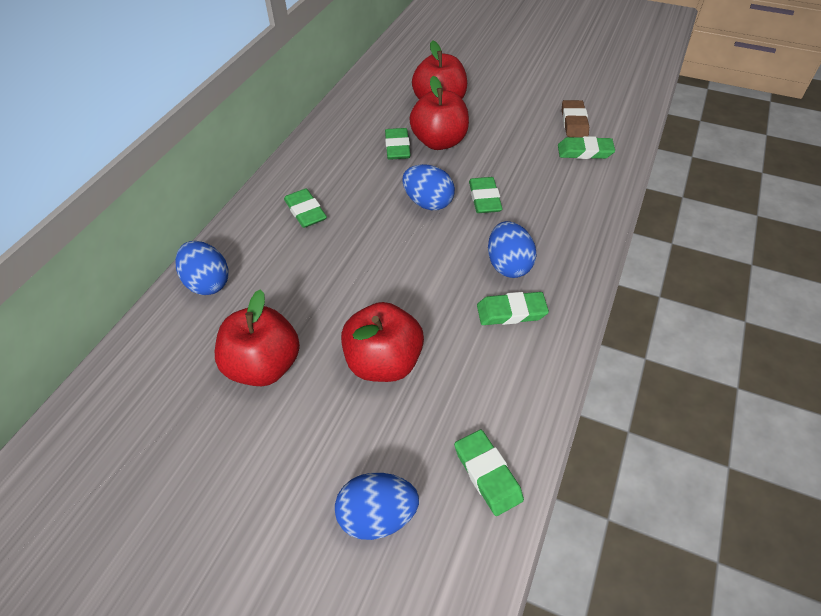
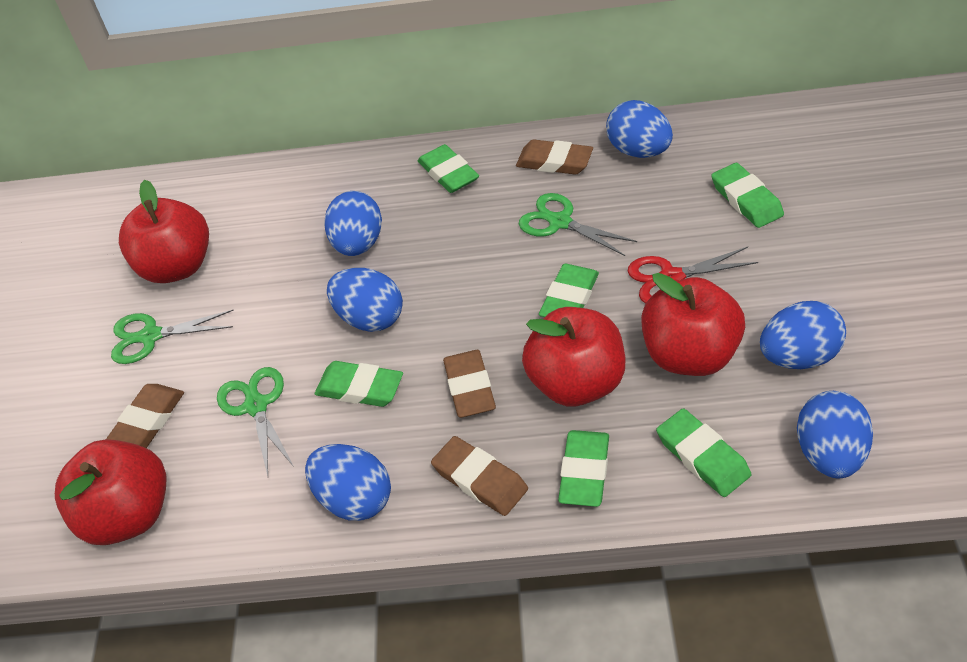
blue egg: 4 -> 6
brown eraser: 1 -> 4
green scissors: 0 -> 3
red scissors: 0 -> 1

